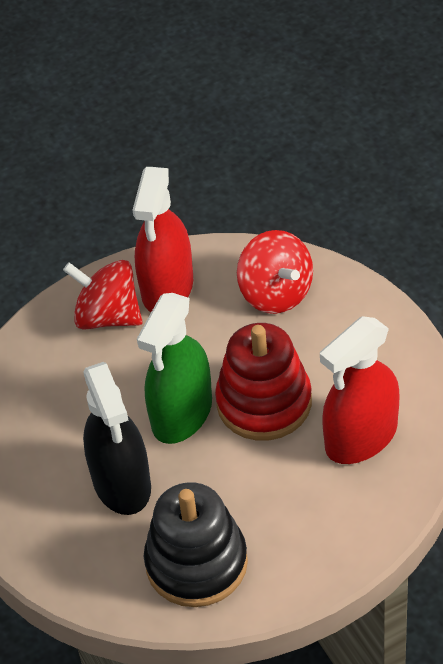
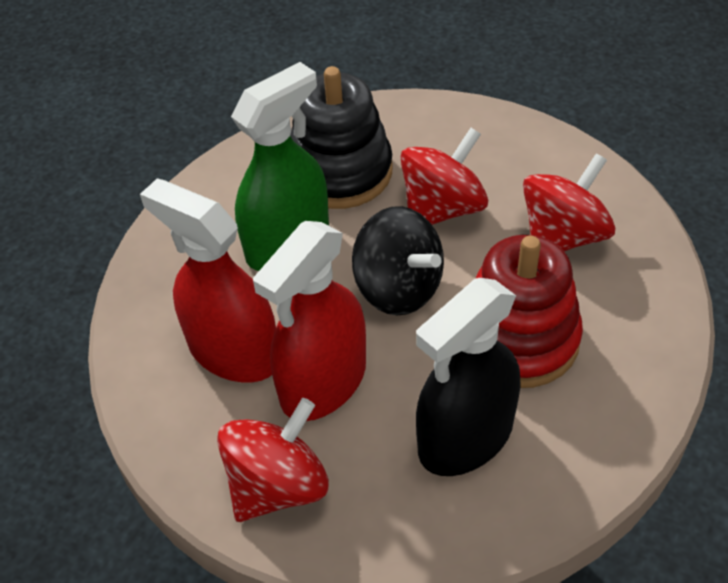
black spinning top: 0 -> 1
red spinning top: 2 -> 3

